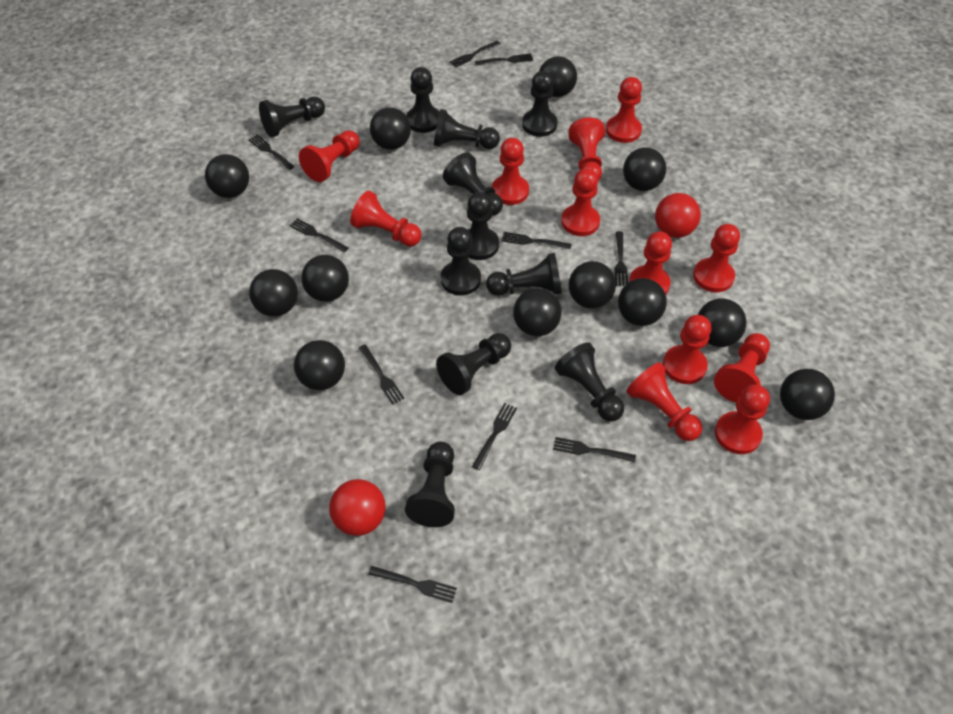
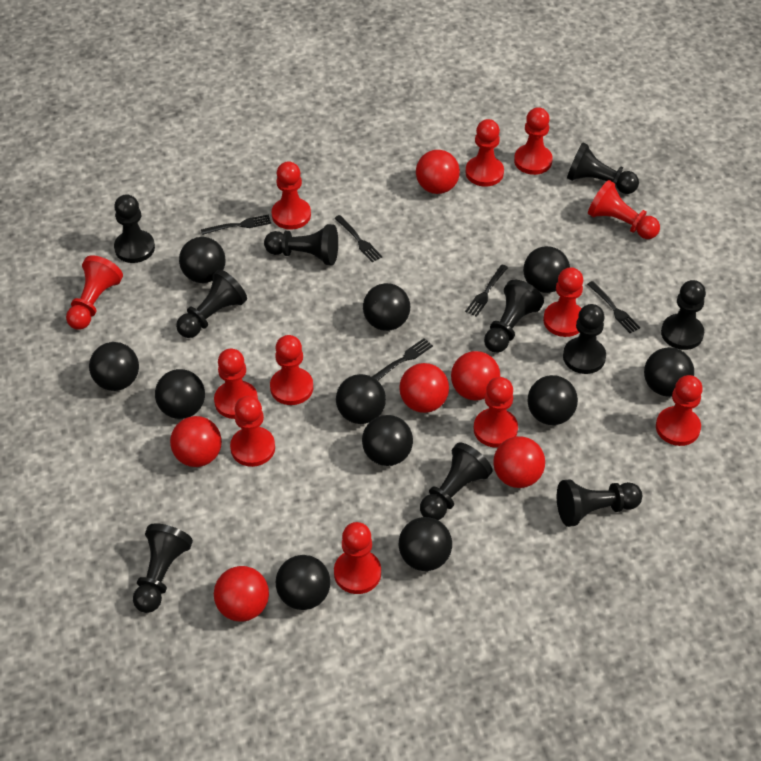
black ball: 12 -> 11
black fork: 10 -> 5
black pawn: 11 -> 10
red ball: 2 -> 6

